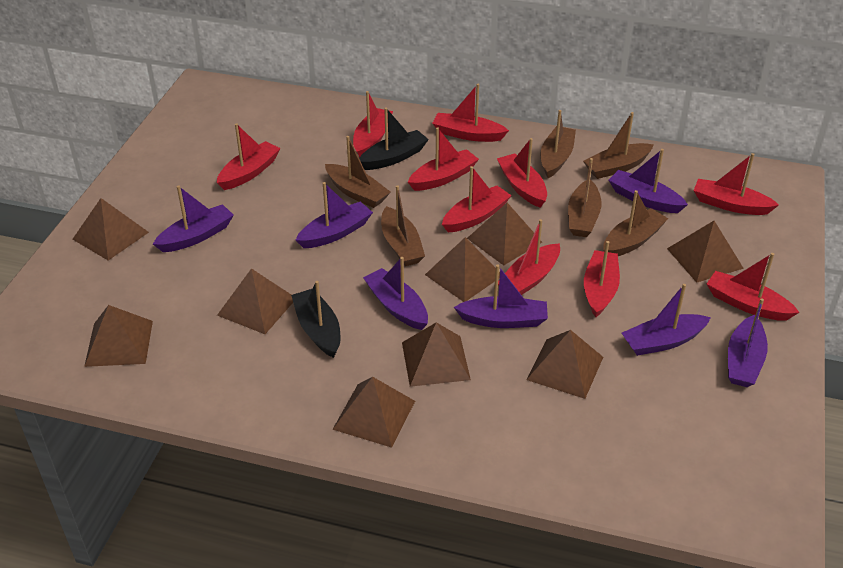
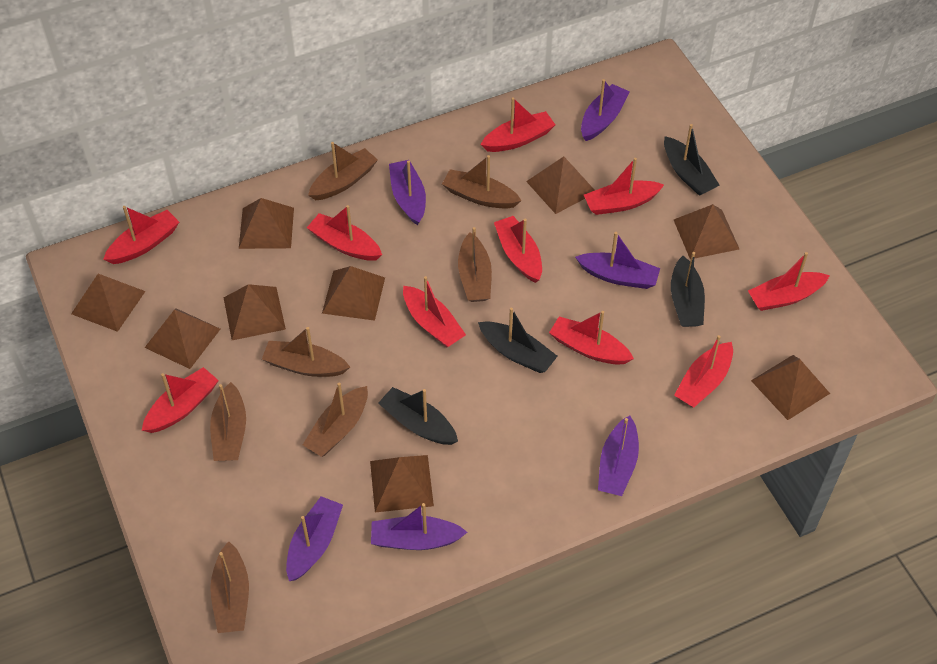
black boat: 2 -> 4
brown boat: 6 -> 7
purple boat: 7 -> 6

